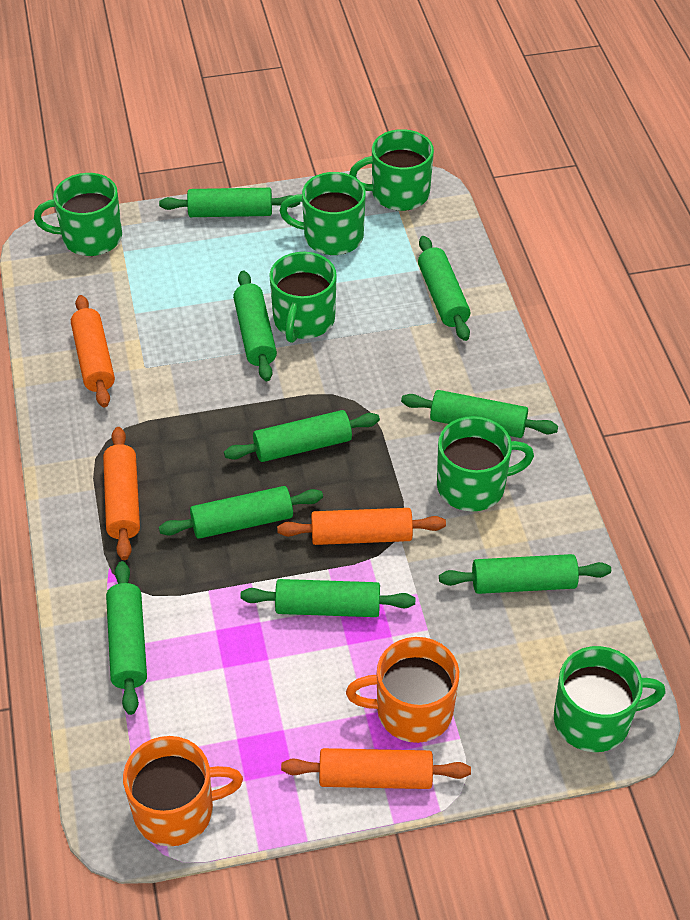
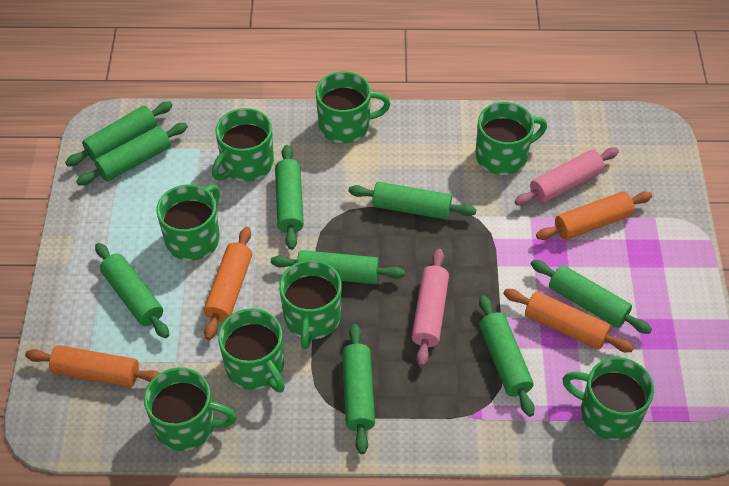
green mug: 6 -> 8
orange mug: 2 -> 0
pink rolling pin: 0 -> 2

